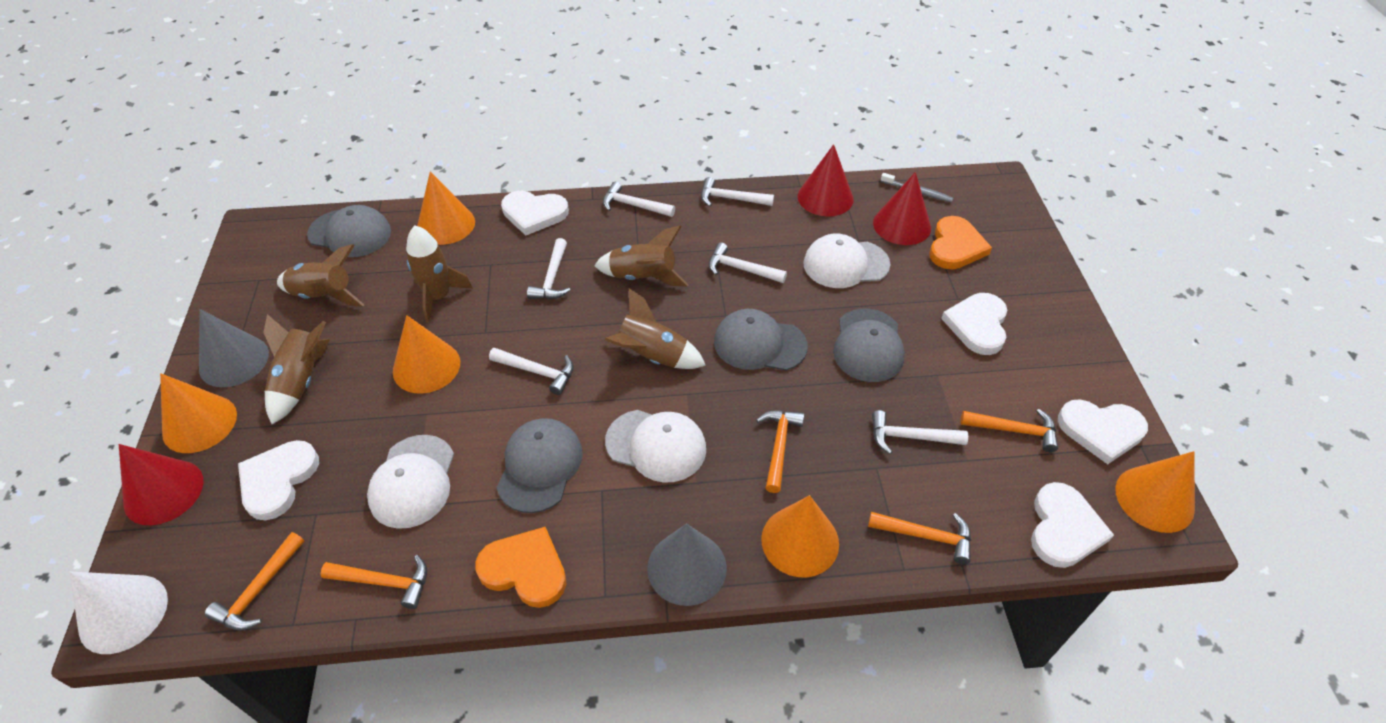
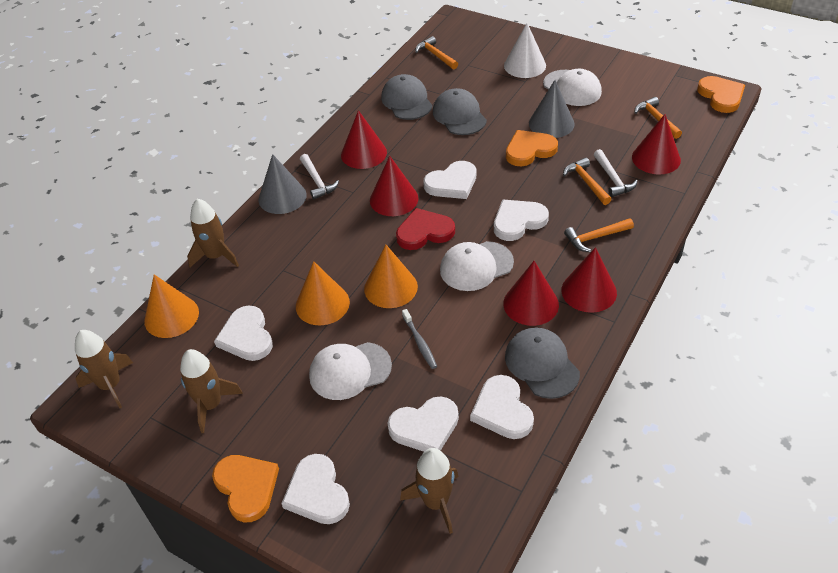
brown rocket: 5 -> 4
grey cap: 4 -> 3
orange cone: 5 -> 3
orange hammer: 5 -> 4
orange heart: 2 -> 3
red cone: 3 -> 5
red heart: 0 -> 1
white hammer: 6 -> 2
white heart: 5 -> 6

